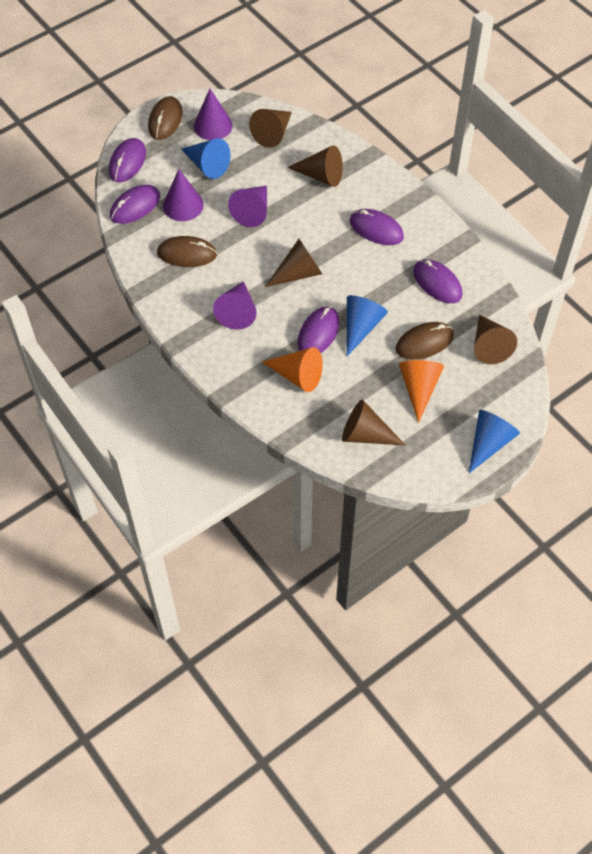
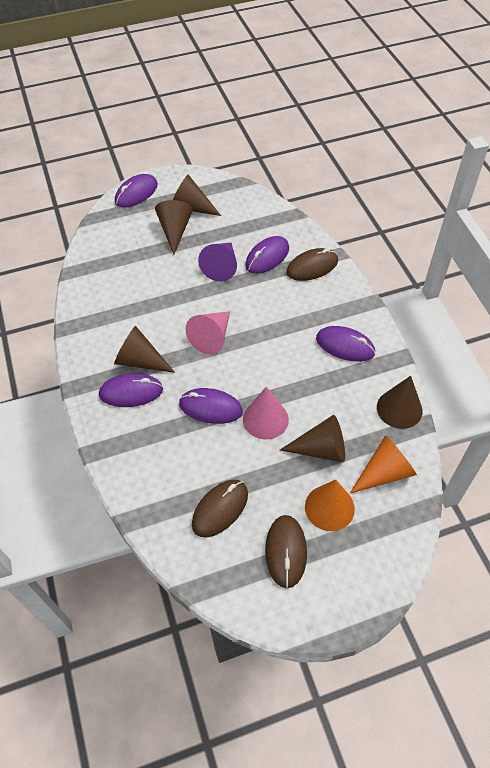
blue cone: 3 -> 0
pink cone: 0 -> 2
purple cone: 4 -> 1

